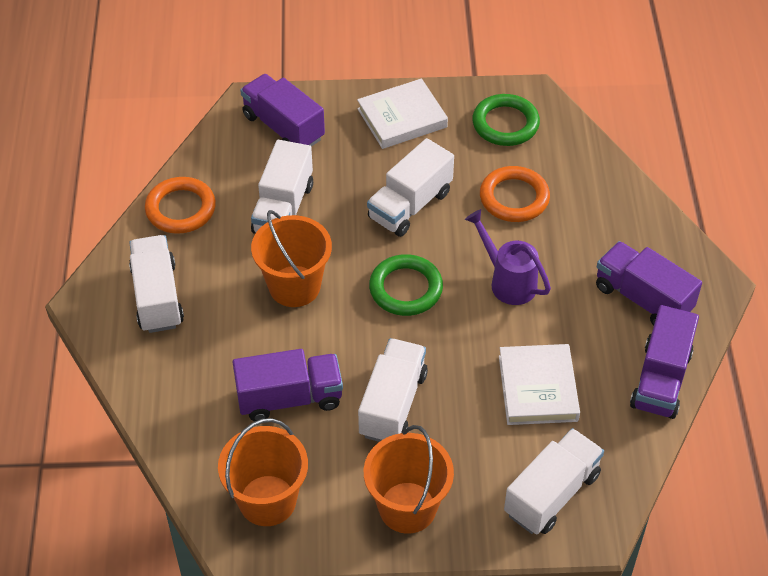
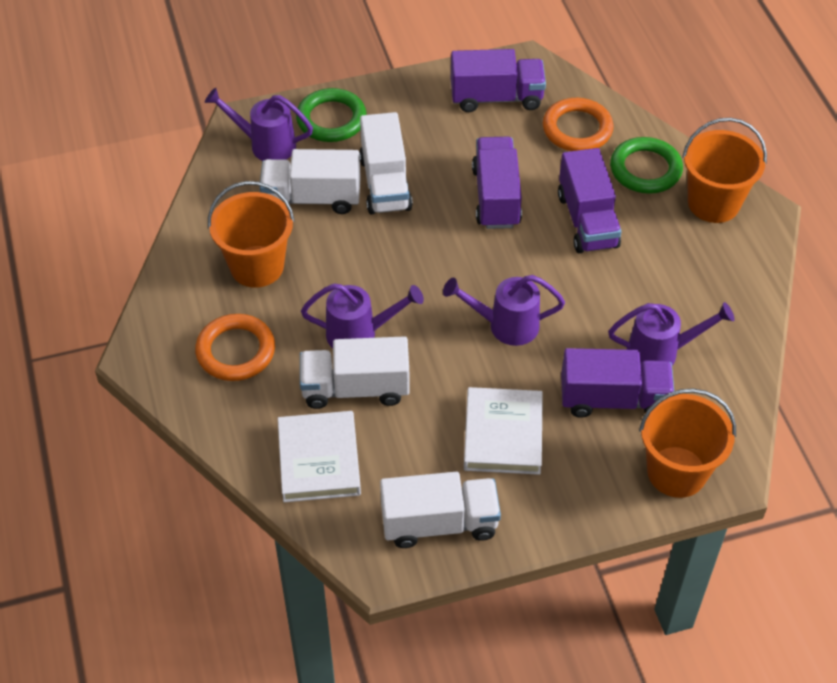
purple watering can: 1 -> 4
white truck: 5 -> 4

